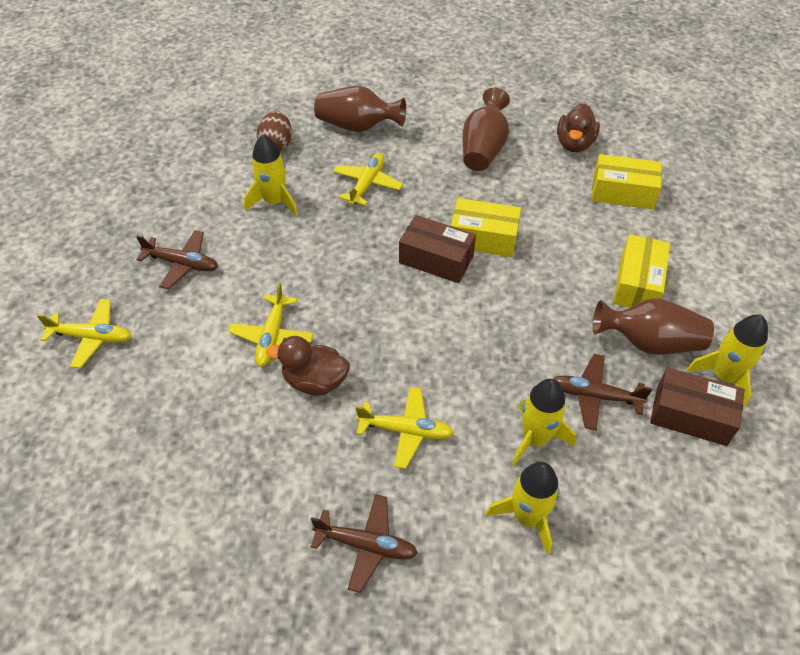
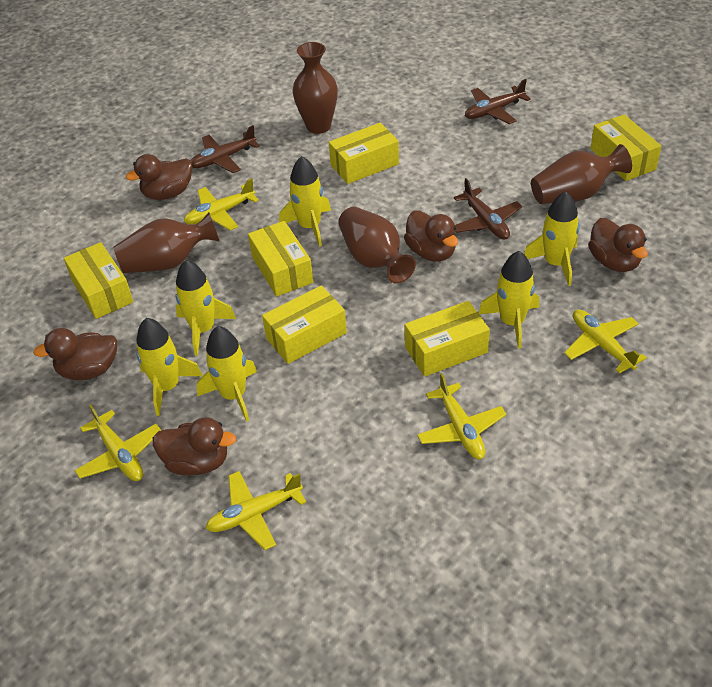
brown box: 2 -> 0
brown duck: 2 -> 5
brown egg: 1 -> 0
brown vase: 3 -> 4
yellow box: 3 -> 6
yellow plane: 4 -> 5
yellow rocket: 4 -> 6

